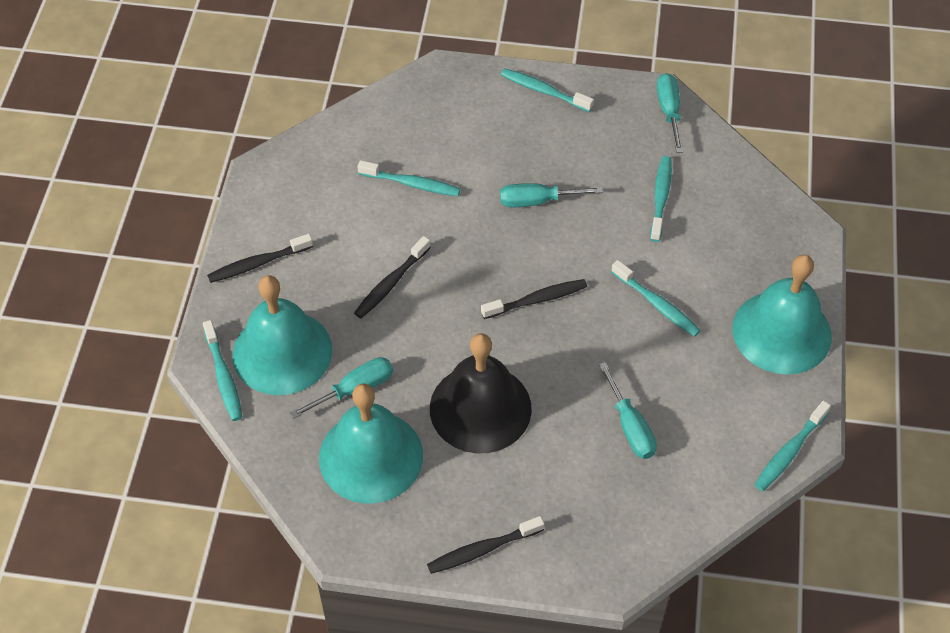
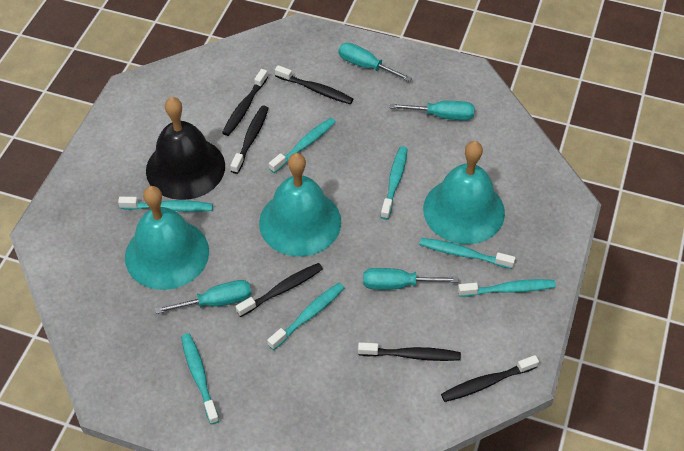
black toothbrush: 4 -> 6
turquoise toothbrush: 6 -> 7

